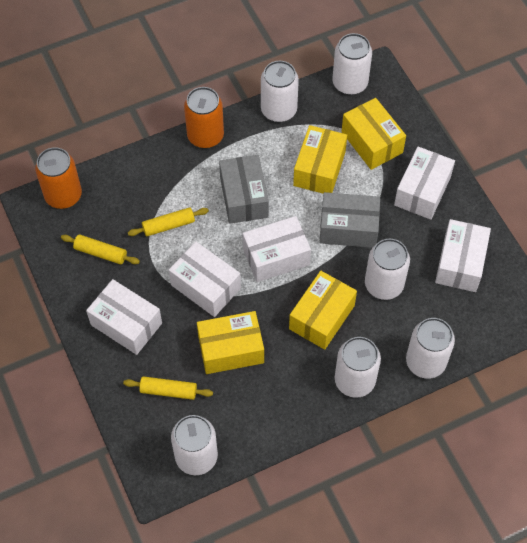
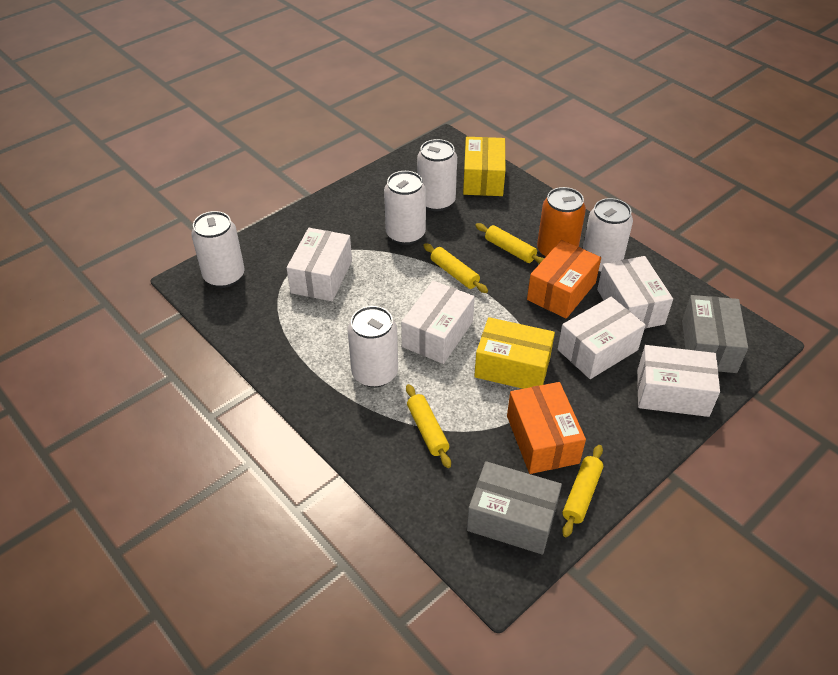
orange box: 0 -> 2
orange can: 2 -> 1
white can: 6 -> 5
yellow box: 4 -> 2
yellow rolling pin: 3 -> 4

